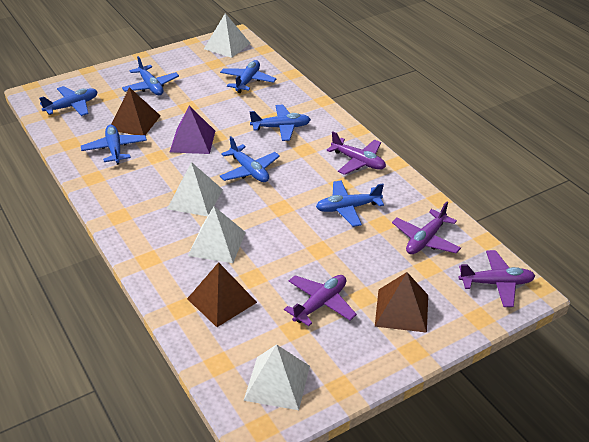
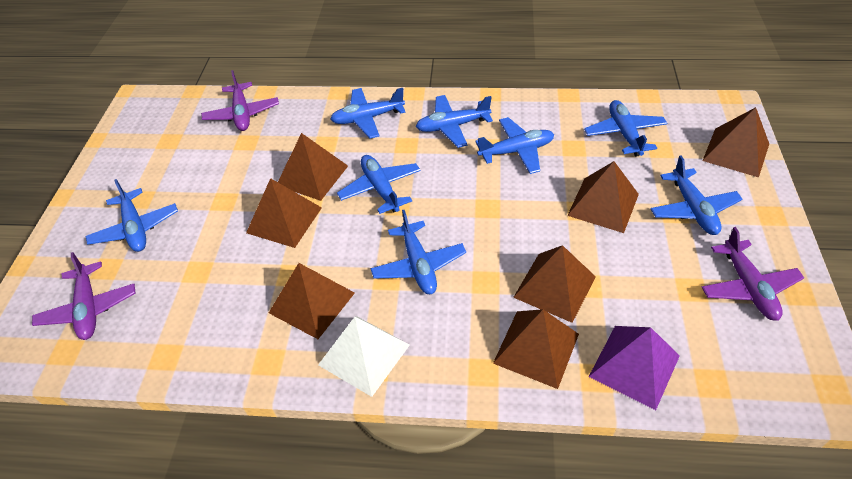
blue plane: 7 -> 8
brown pyramid: 3 -> 7
purple plane: 4 -> 3
white pyramid: 4 -> 1

